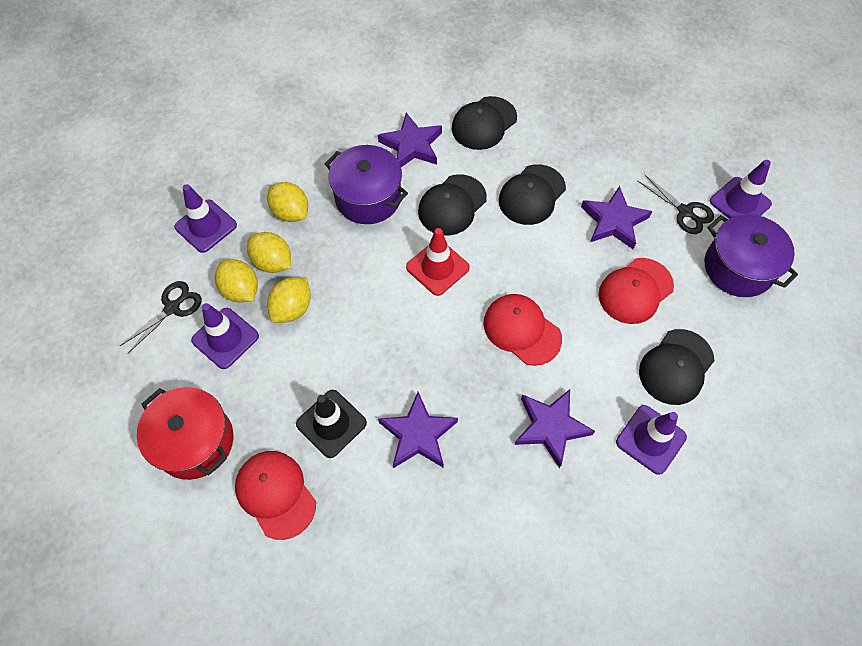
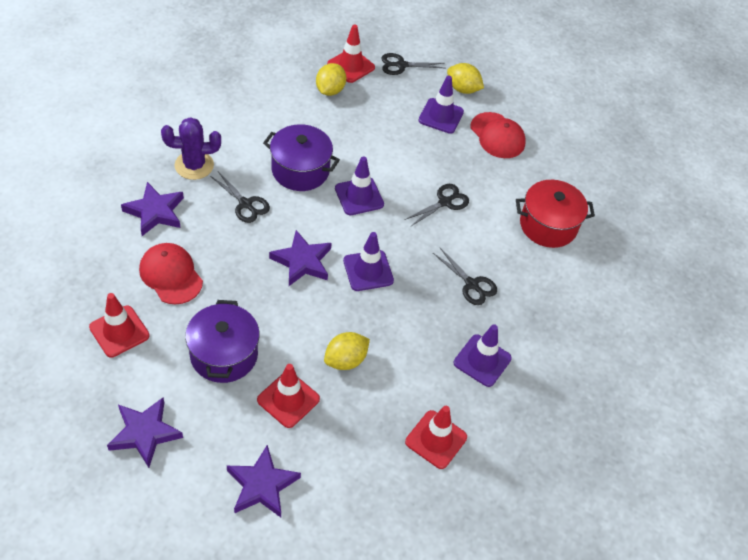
black cap: 4 -> 0
black scissors: 2 -> 4
black traffic cone: 1 -> 0
purple cactus: 0 -> 1
red cap: 3 -> 2
red traffic cone: 1 -> 4
yellow lemon: 4 -> 3

